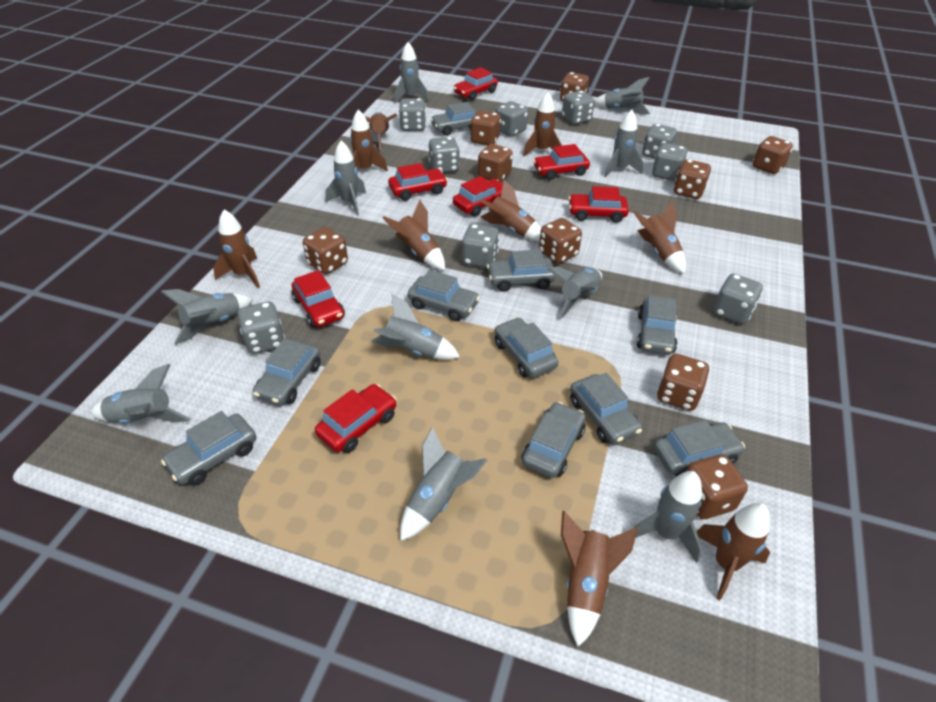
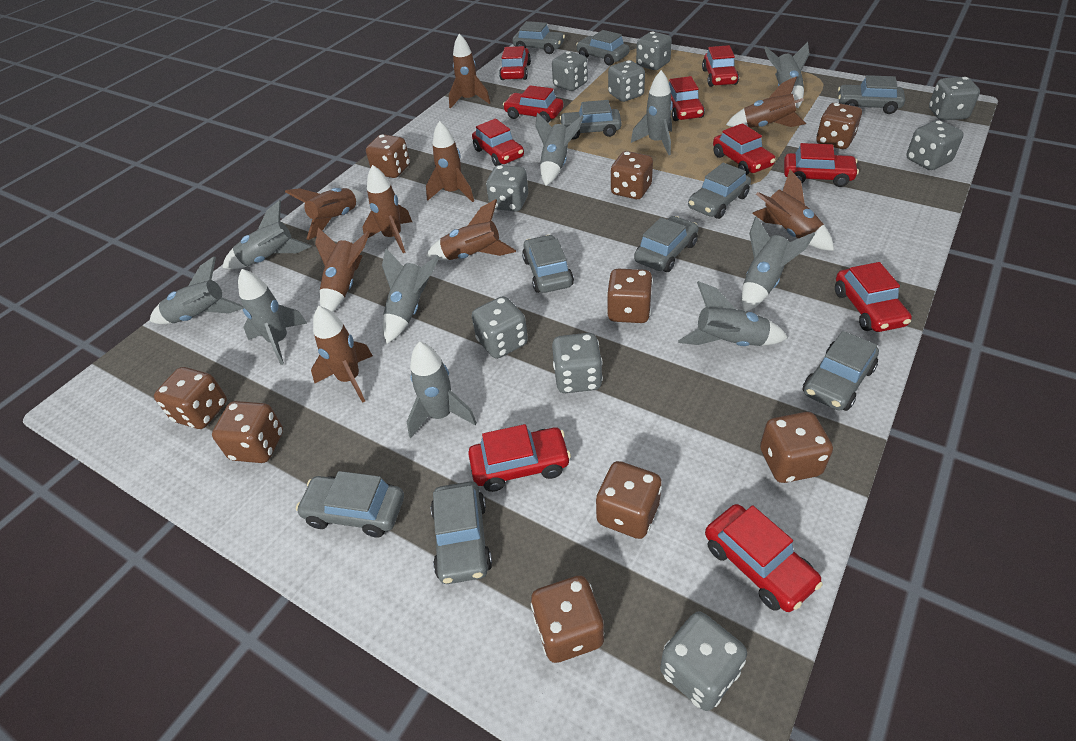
red car: 7 -> 10

